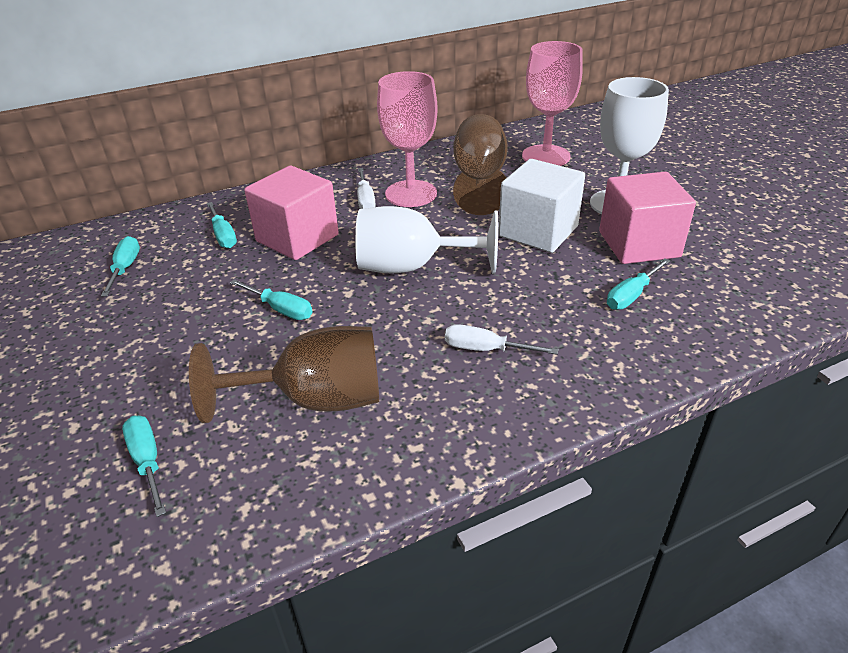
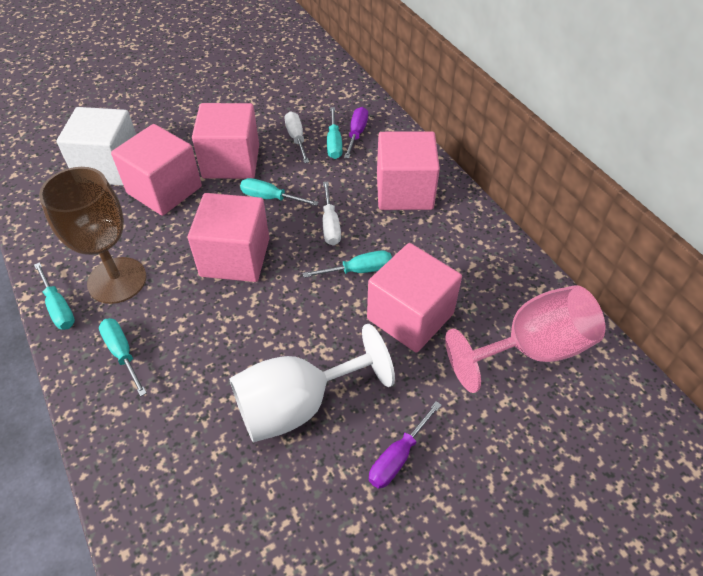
brown goblet: 2 -> 1
pink cube: 2 -> 5
pink goblet: 2 -> 1
purple screwdriver: 0 -> 2
white goblet: 2 -> 1

